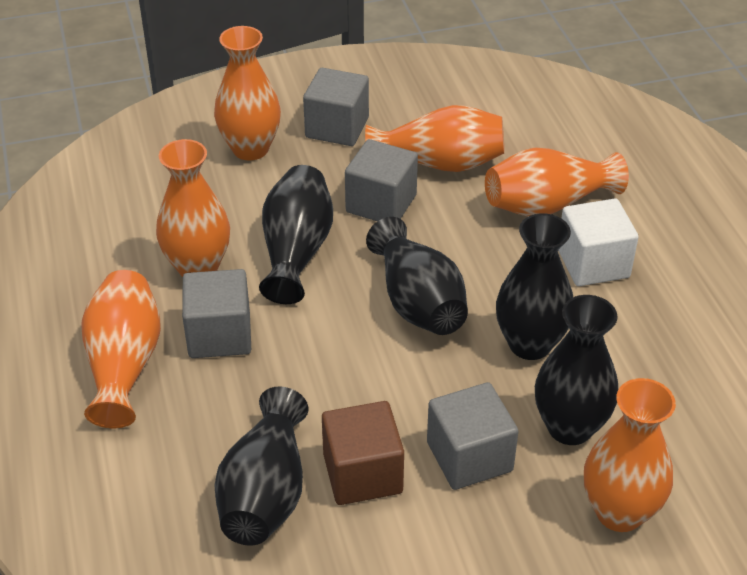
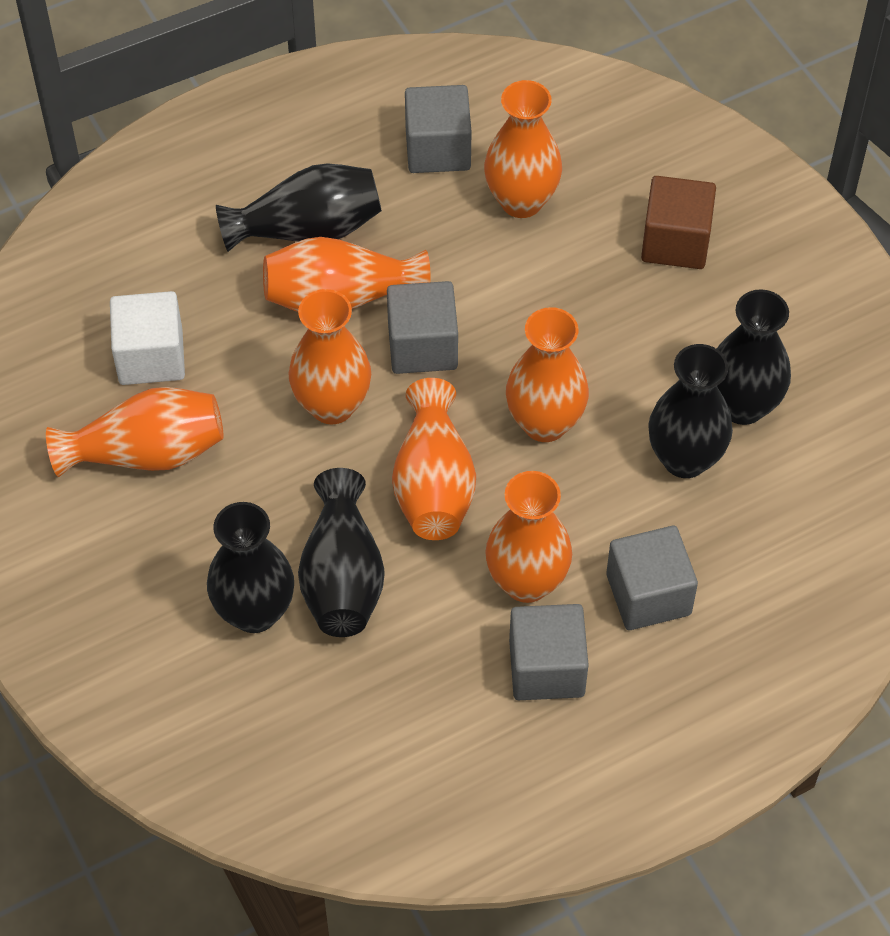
orange vase: 6 -> 7

